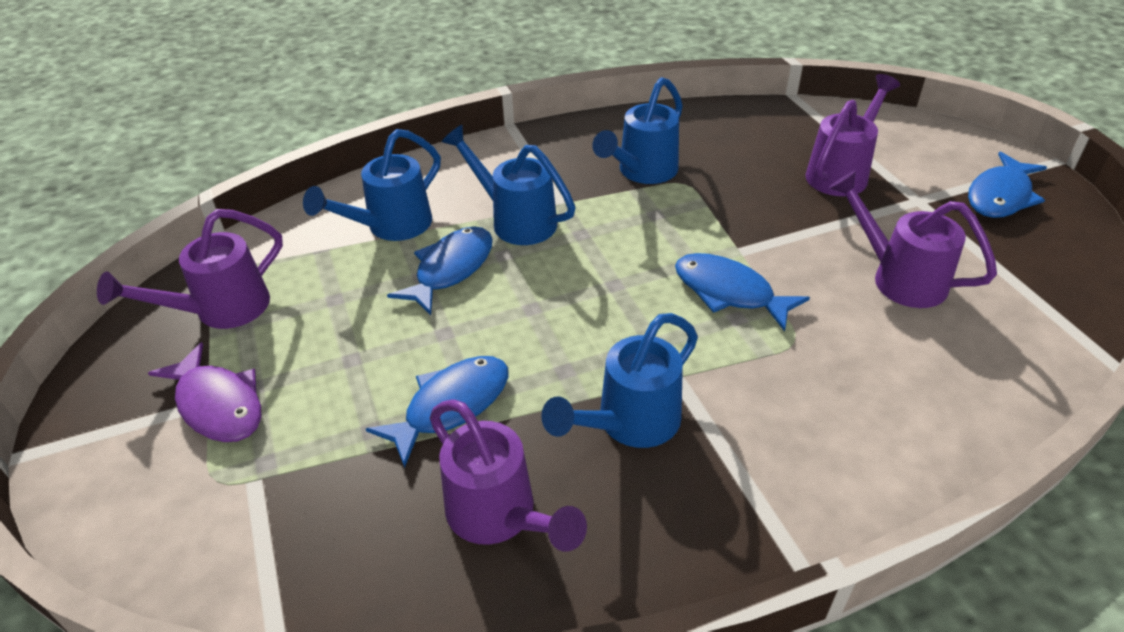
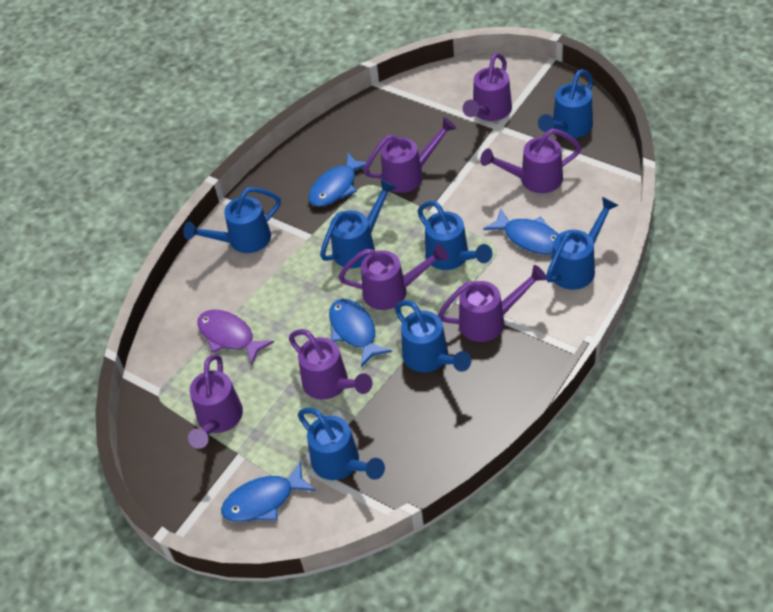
blue watering can: 4 -> 7
purple watering can: 4 -> 7

